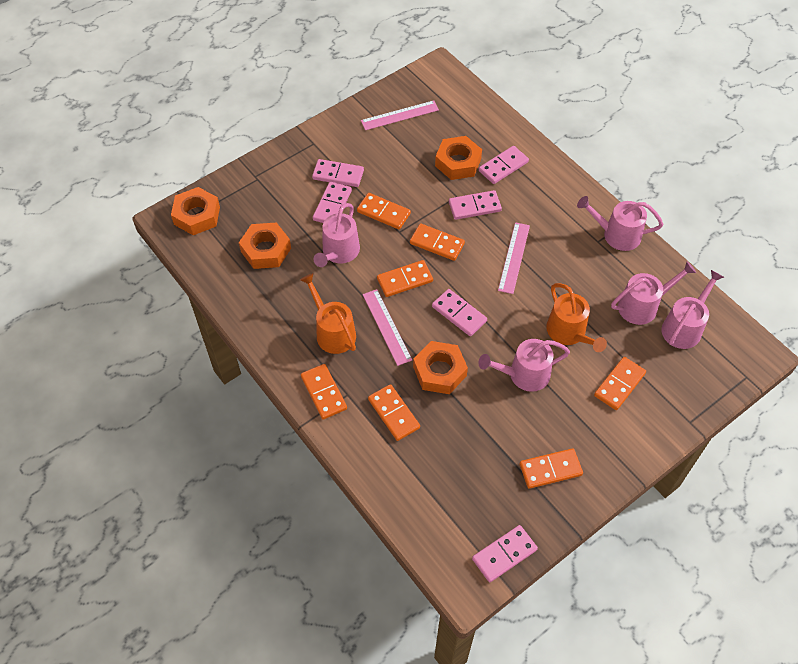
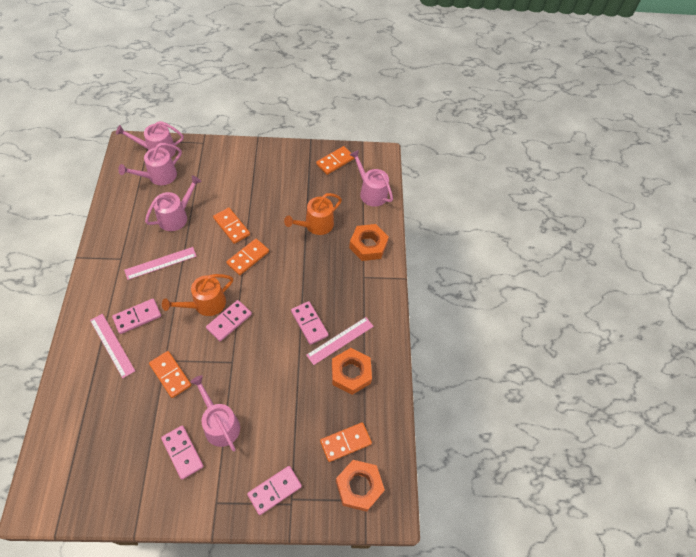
orange domino: 7 -> 5
orange nut: 4 -> 3
pink domino: 6 -> 5

